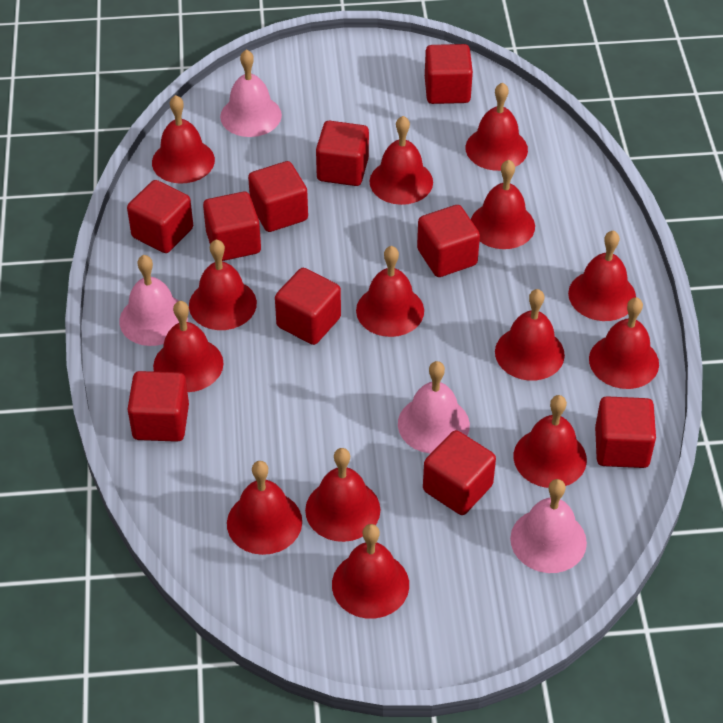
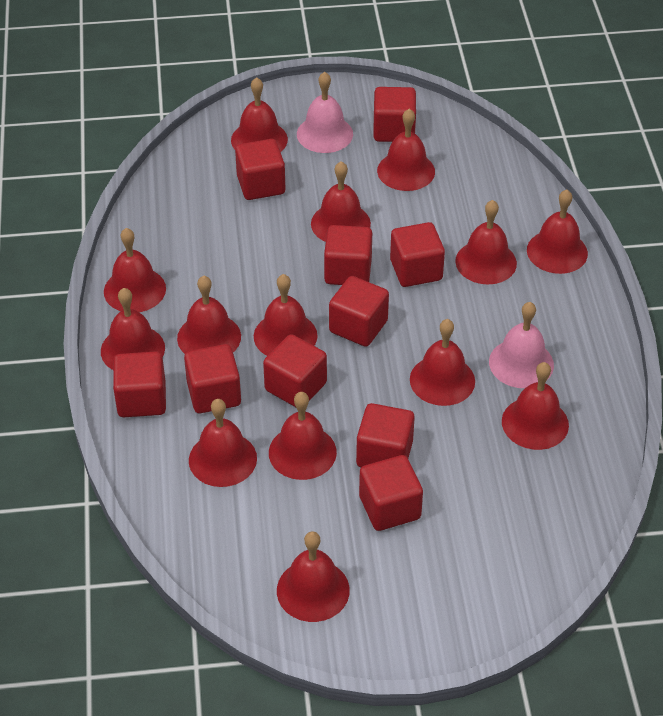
pink bell: 4 -> 2

